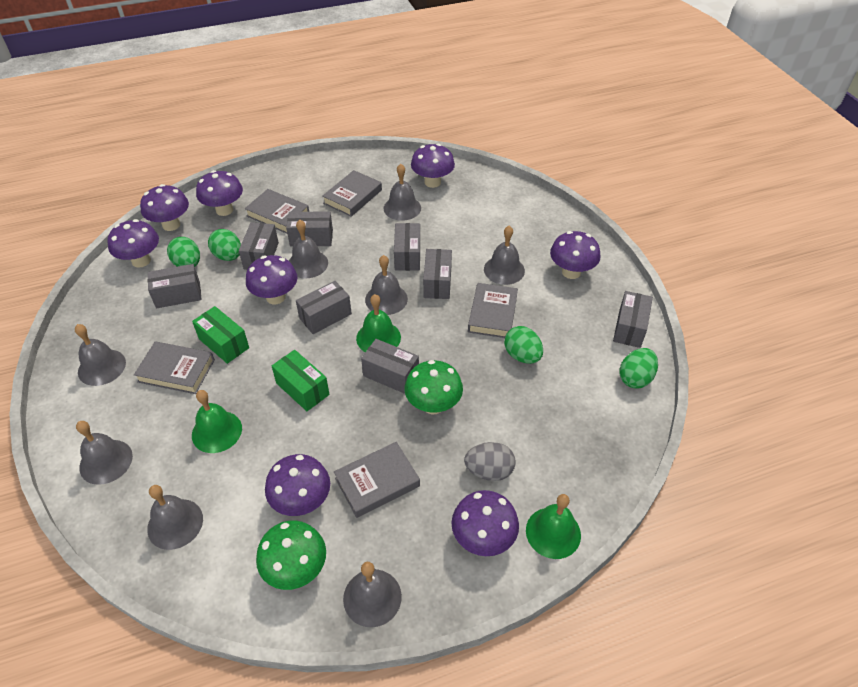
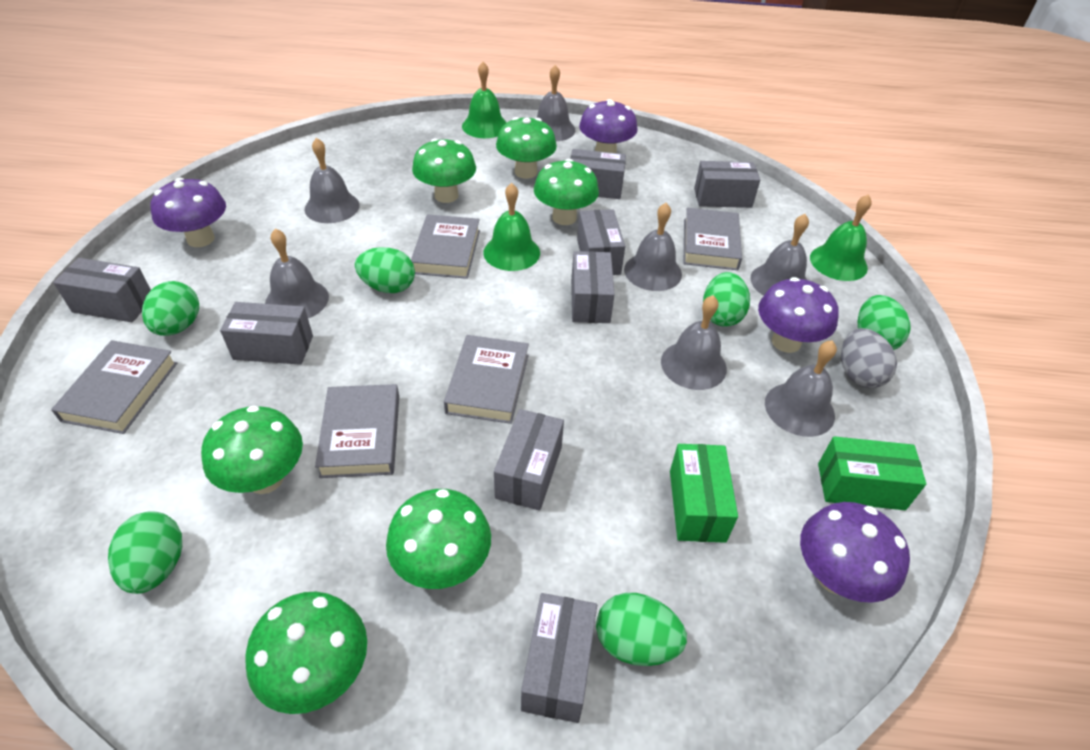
green egg: 4 -> 6
green mushroom: 2 -> 6
grey bell: 8 -> 7
purple mushroom: 8 -> 4

